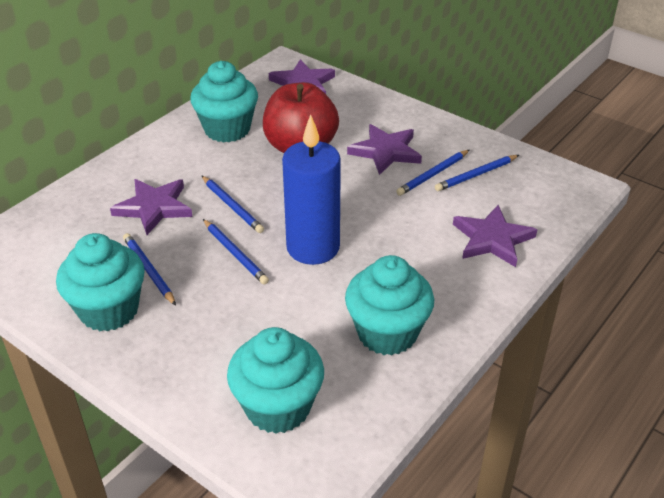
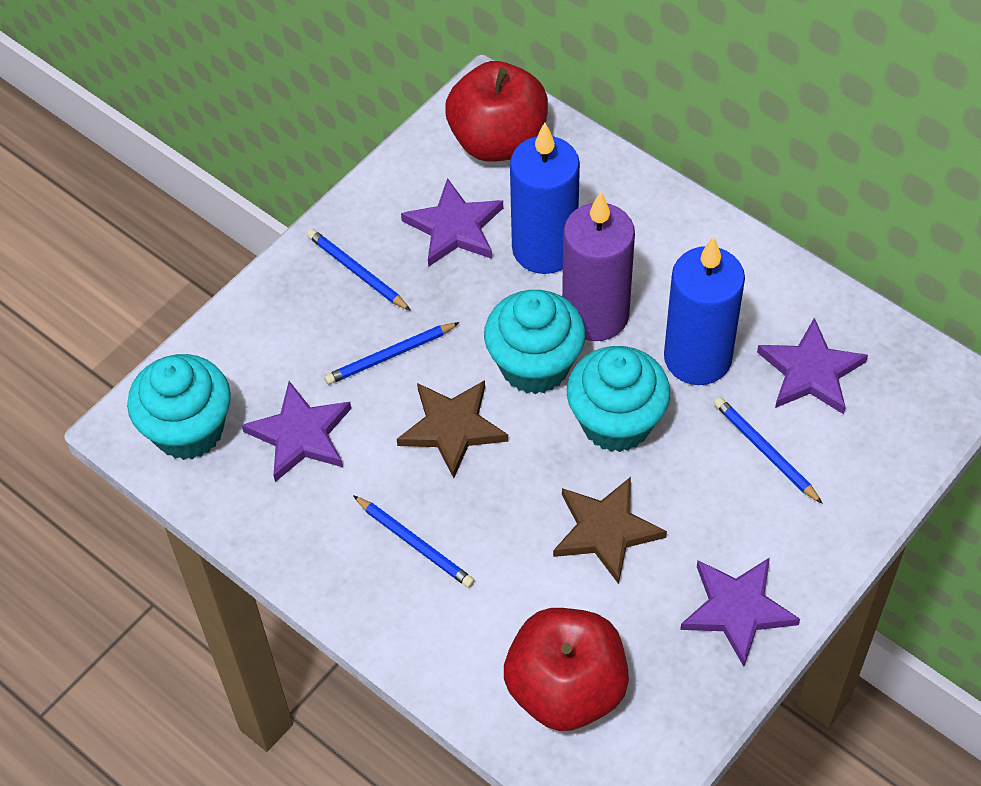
blue candle: 1 -> 2
blue pencil: 5 -> 4
brown star: 0 -> 2
purple candle: 0 -> 1
red apple: 1 -> 2
turquoise cupcake: 4 -> 3

